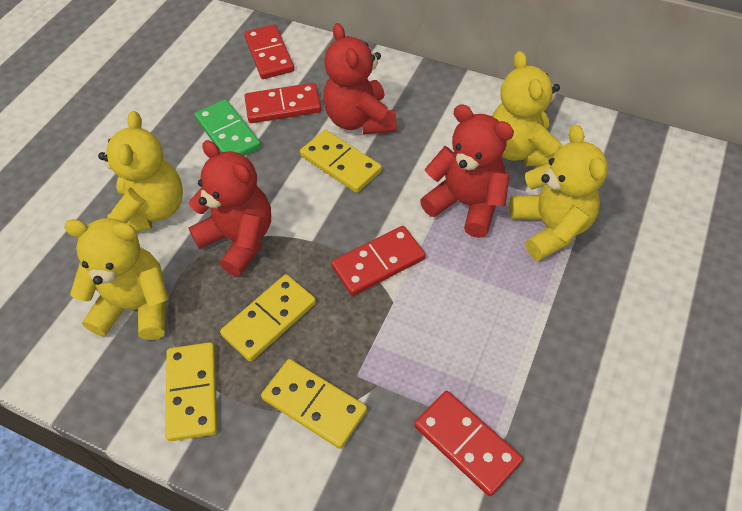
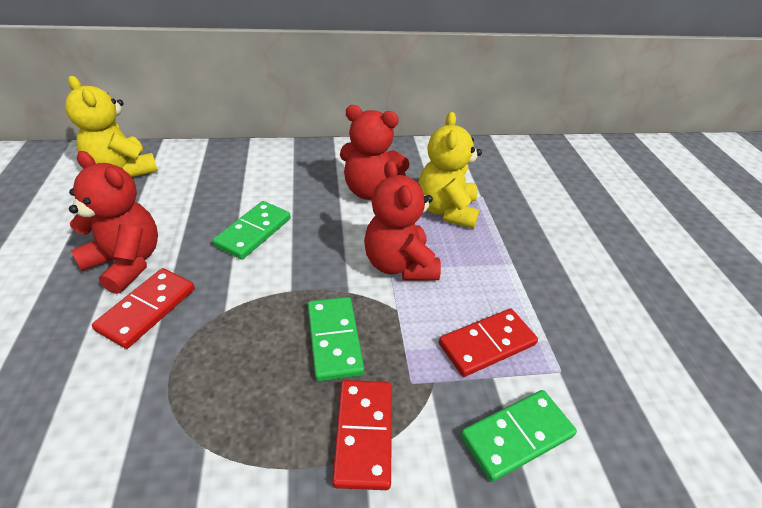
green domino: 1 -> 3
red domino: 4 -> 3
yellow domino: 4 -> 0
yellow teddy bear: 4 -> 2

